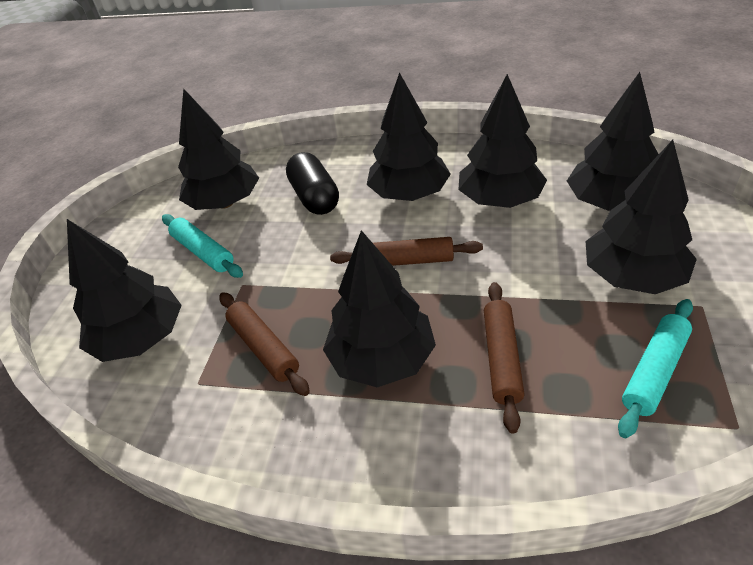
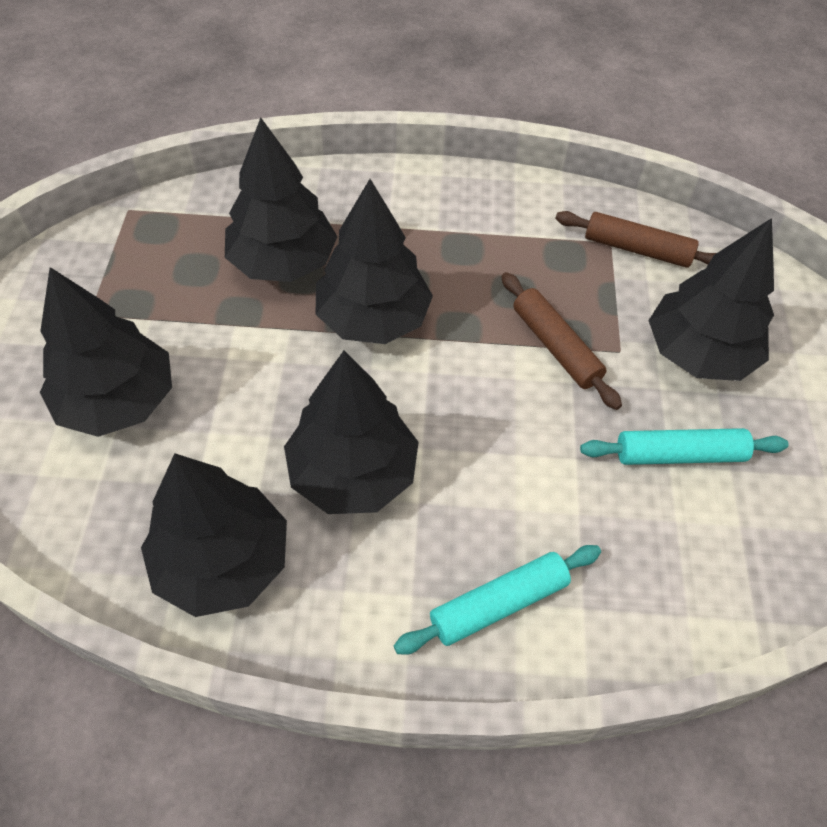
black capsule: 1 -> 0
black tree: 7 -> 6
brown rolling pin: 3 -> 2

